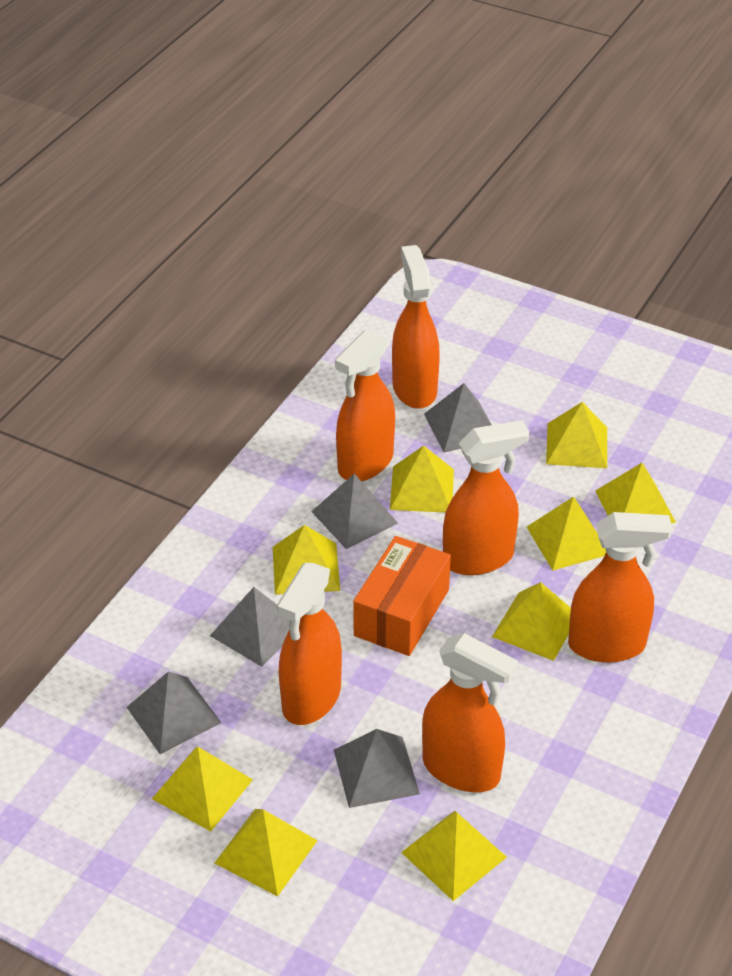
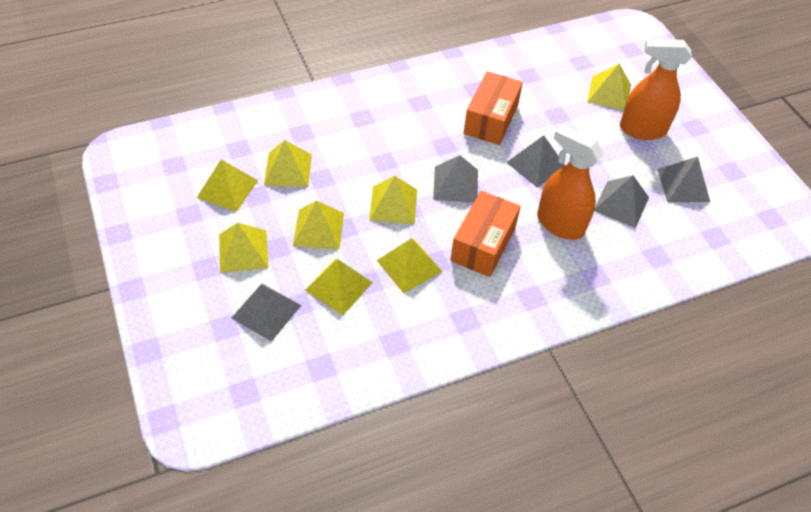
orange box: 1 -> 2
orange spray bottle: 6 -> 2
yellow pyramid: 9 -> 8

